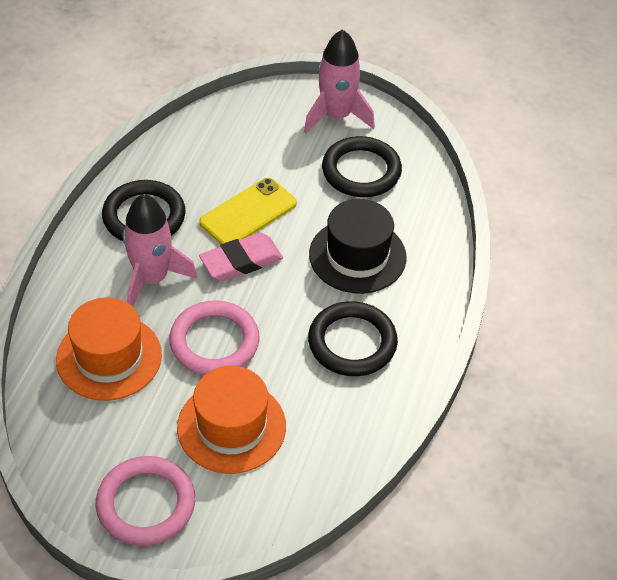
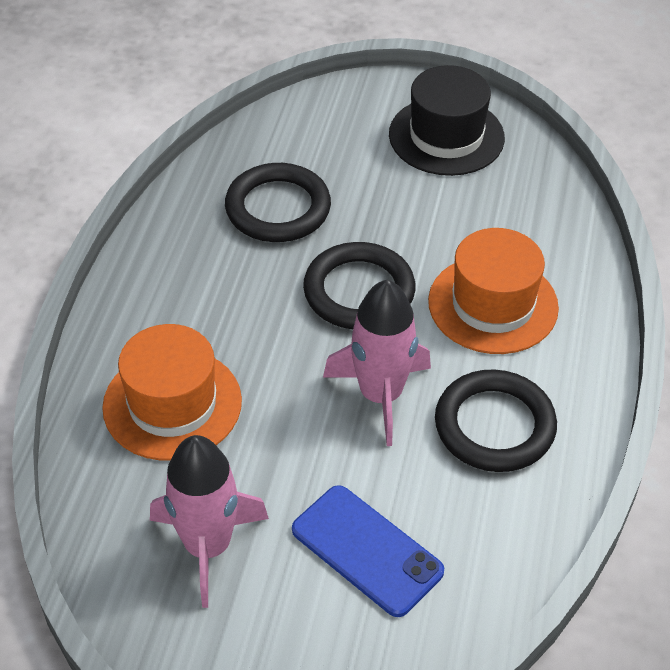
blue phone: 0 -> 1
pink eraser: 1 -> 0
pink ring: 2 -> 0
yellow phone: 1 -> 0

